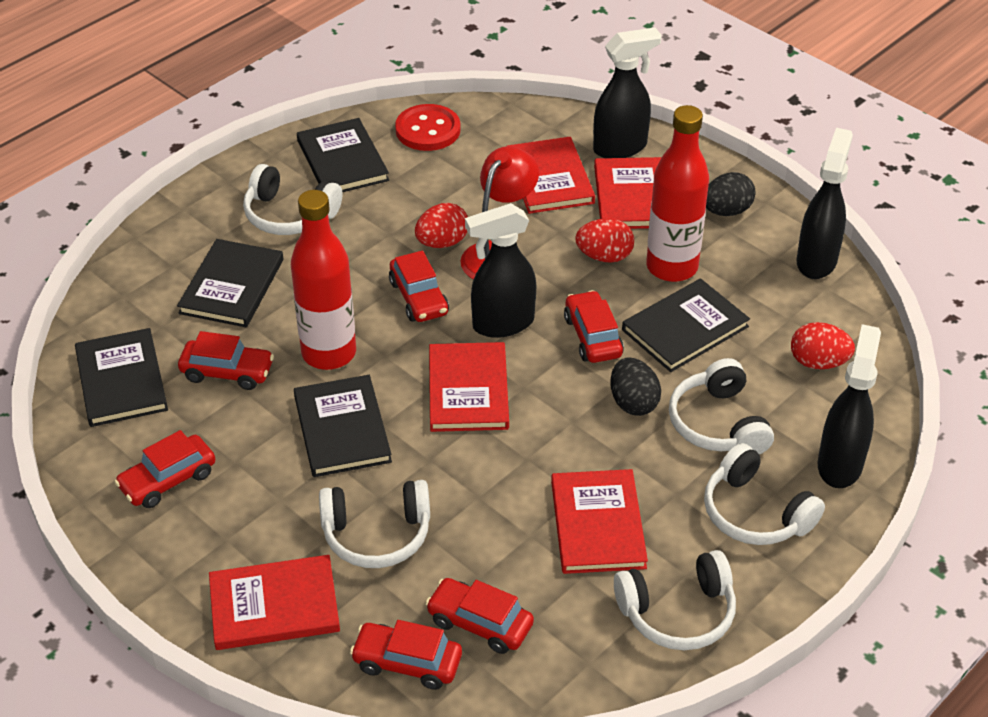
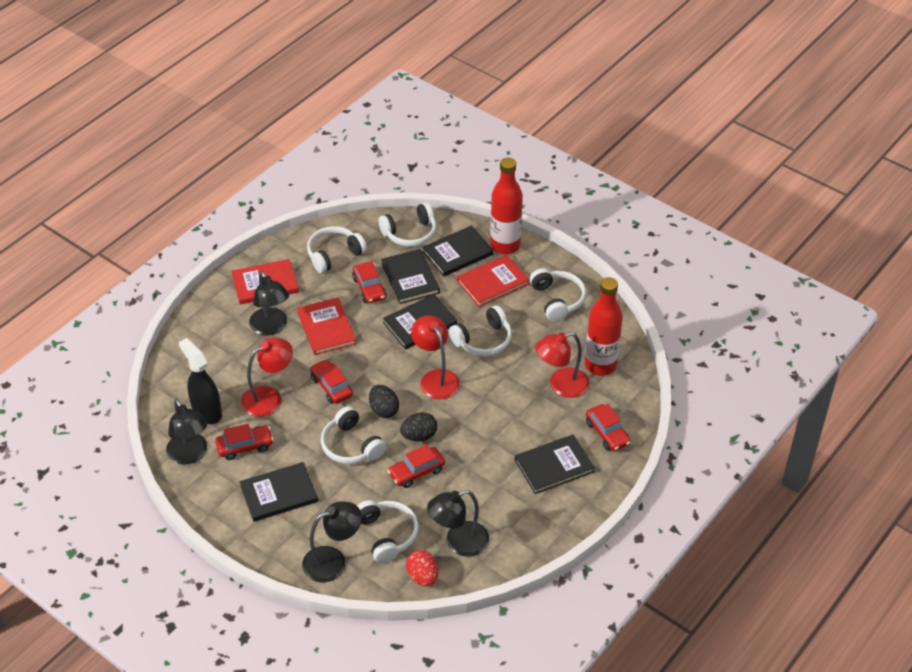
black lamp: 0 -> 4
black spray bottle: 4 -> 1
red book: 5 -> 3
red button: 1 -> 0
red car: 6 -> 5
red egg: 3 -> 1
red lamp: 1 -> 3
white headphones: 5 -> 6

